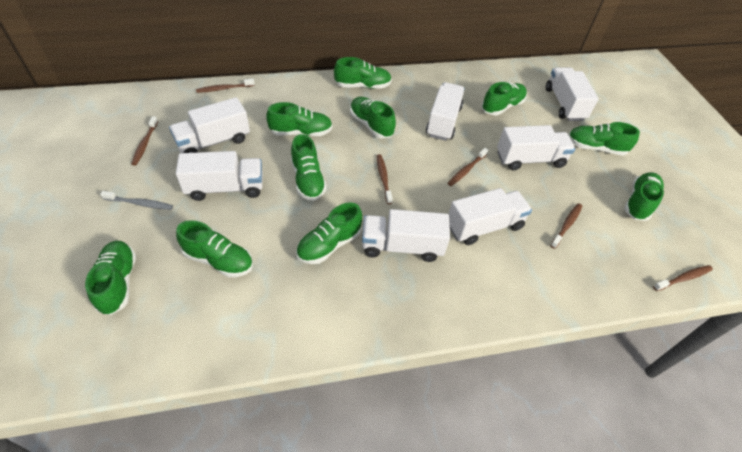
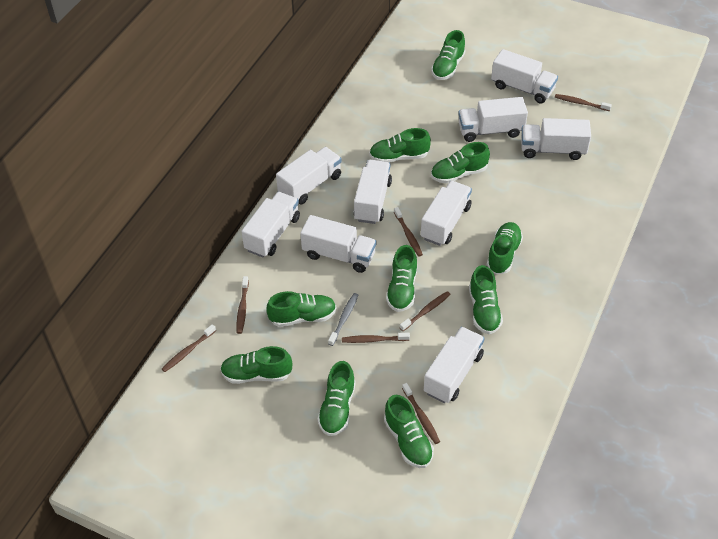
brown toothbrush: 6 -> 7
white truck: 7 -> 9

